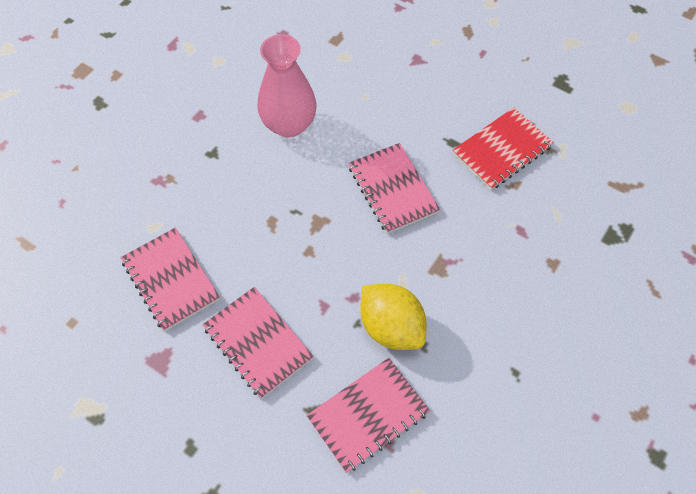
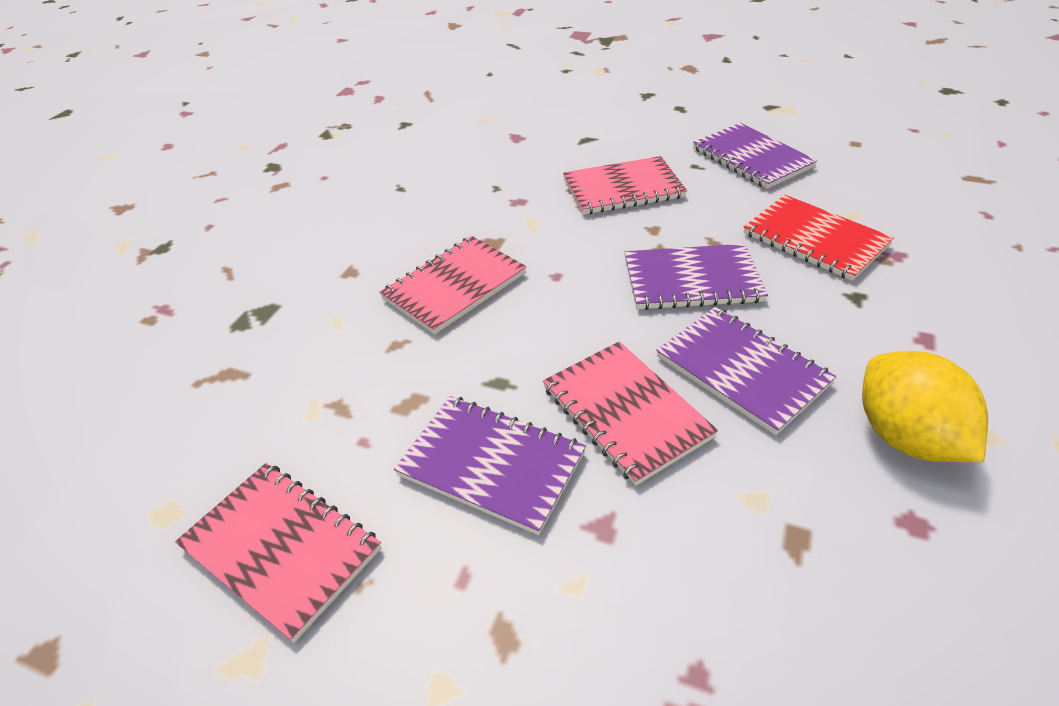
pink vase: 1 -> 0
purple notebook: 0 -> 4

